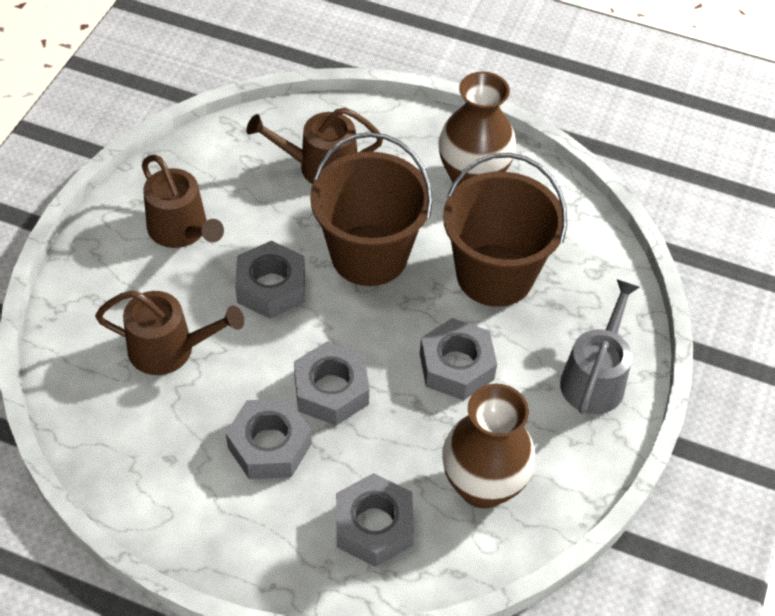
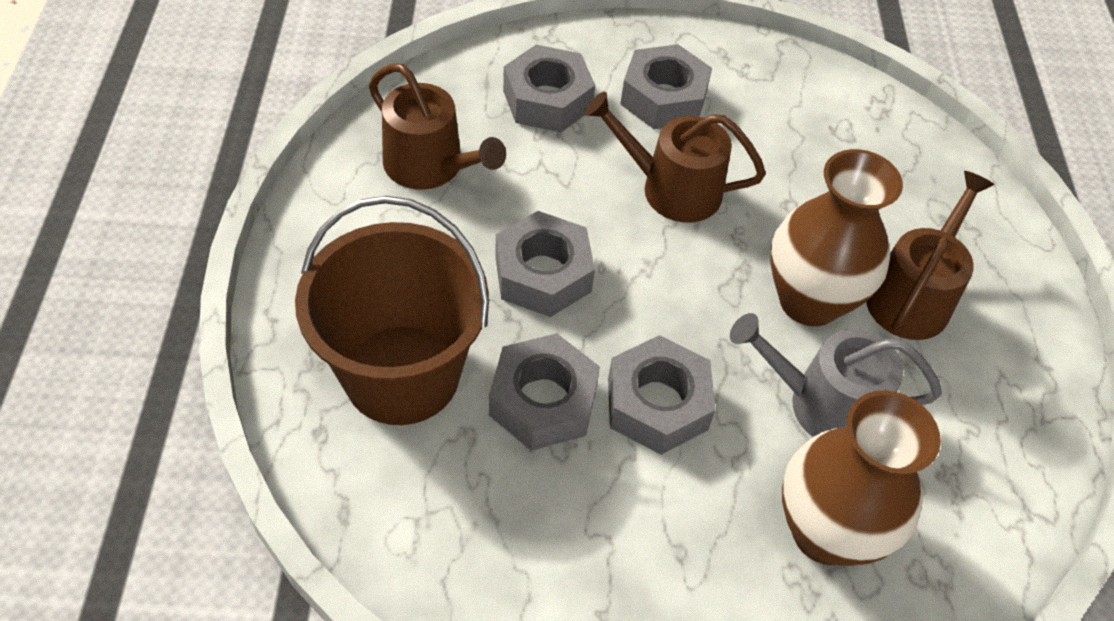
brown bucket: 2 -> 1

